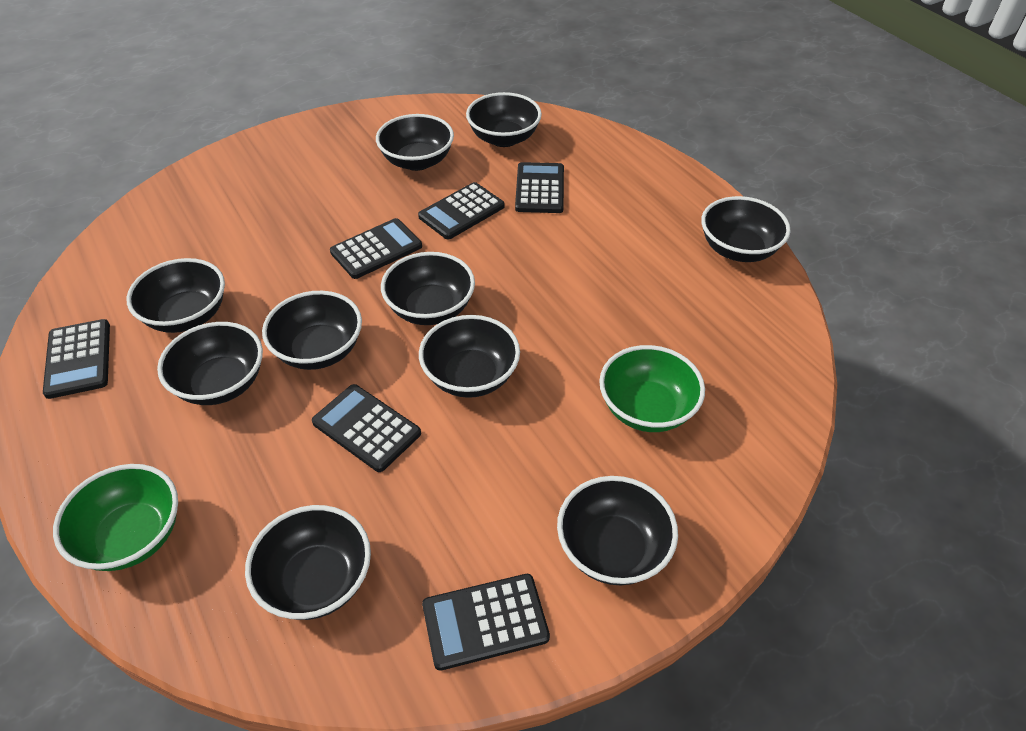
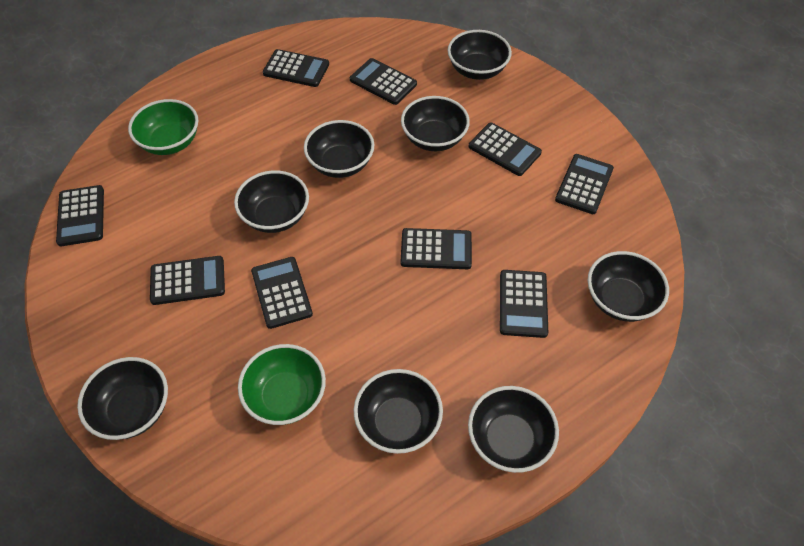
black bowl: 10 -> 8
black calculator: 6 -> 9

